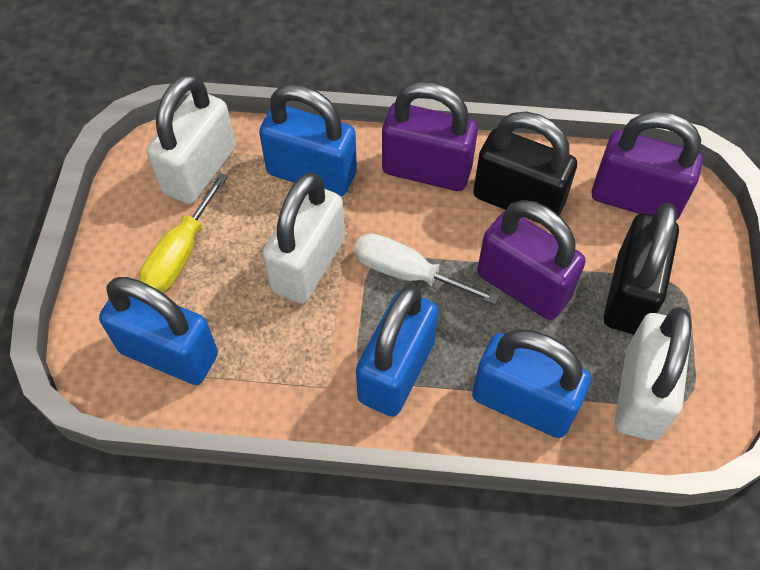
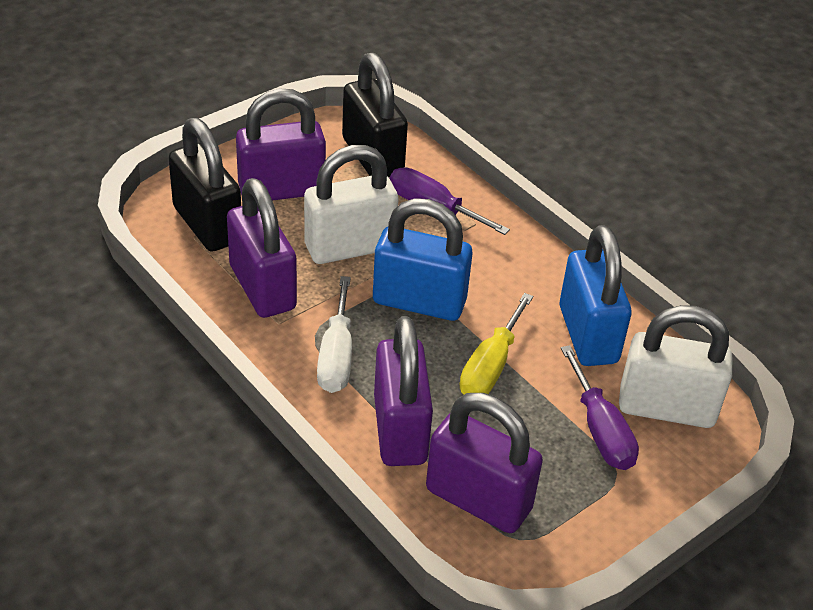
blue padlock: 4 -> 2
purple padlock: 3 -> 4
purple screwdriver: 0 -> 2
white padlock: 3 -> 2

